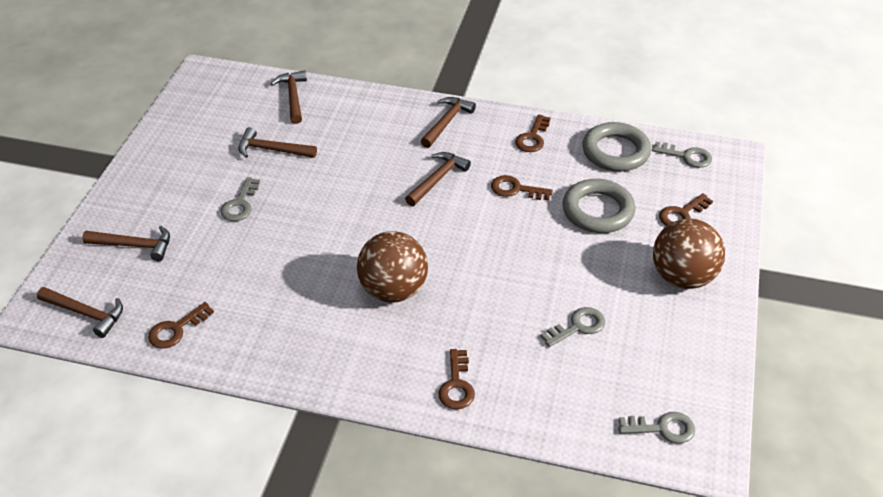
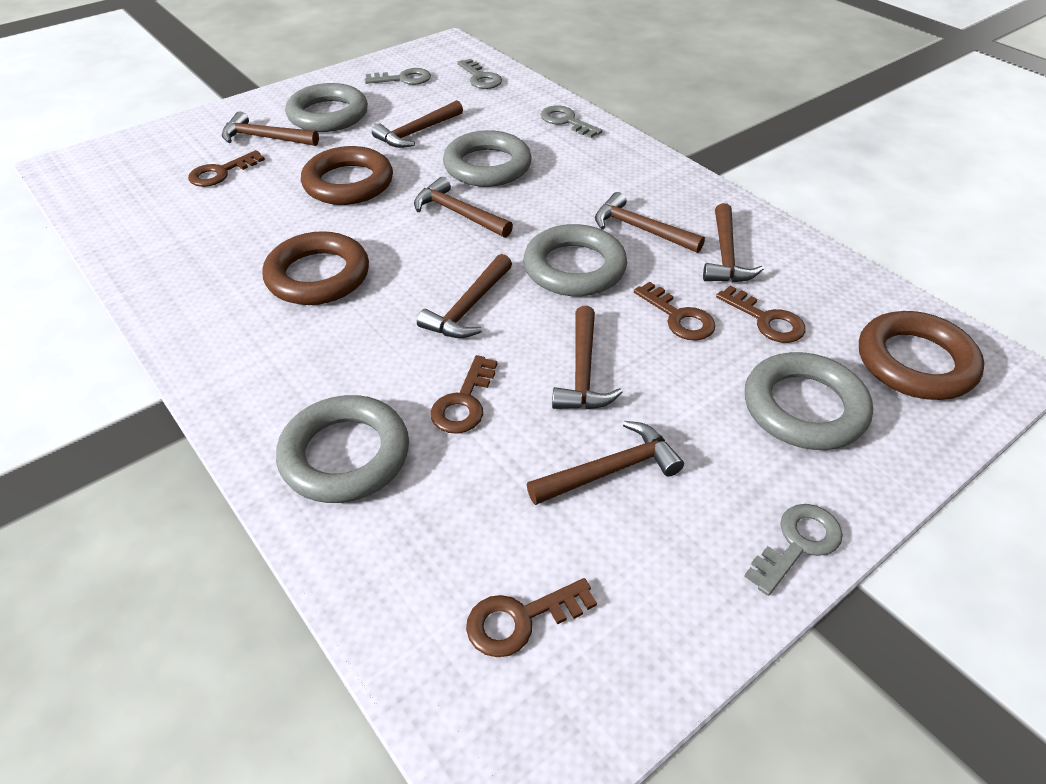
brown ball: 2 -> 0
brown hammer: 6 -> 8
brown ring: 0 -> 3
grey ring: 2 -> 5

